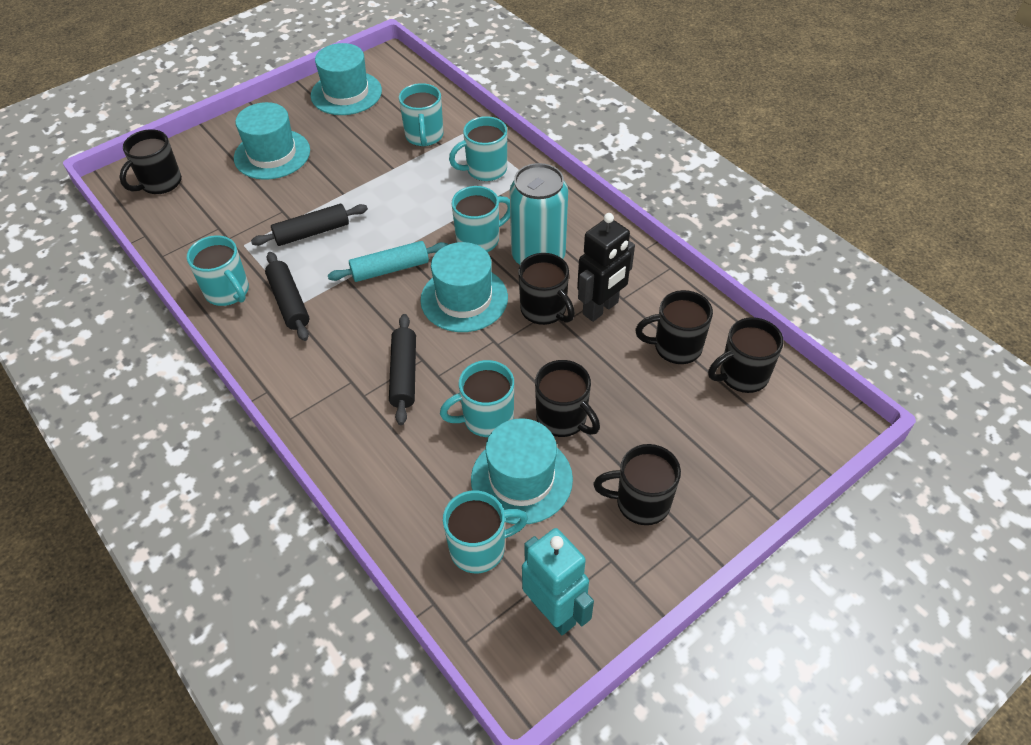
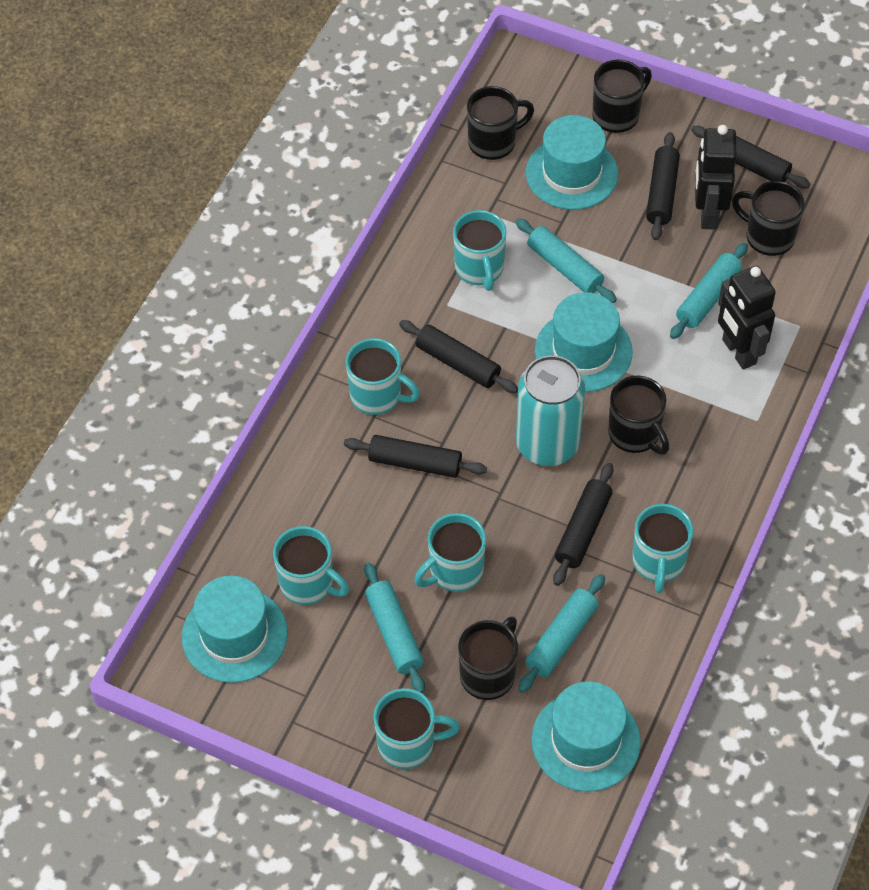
black mug: 6 -> 5
black robot: 1 -> 2
black rolling pin: 3 -> 5
turquoise robot: 1 -> 0
turquoise rolling pin: 1 -> 4

